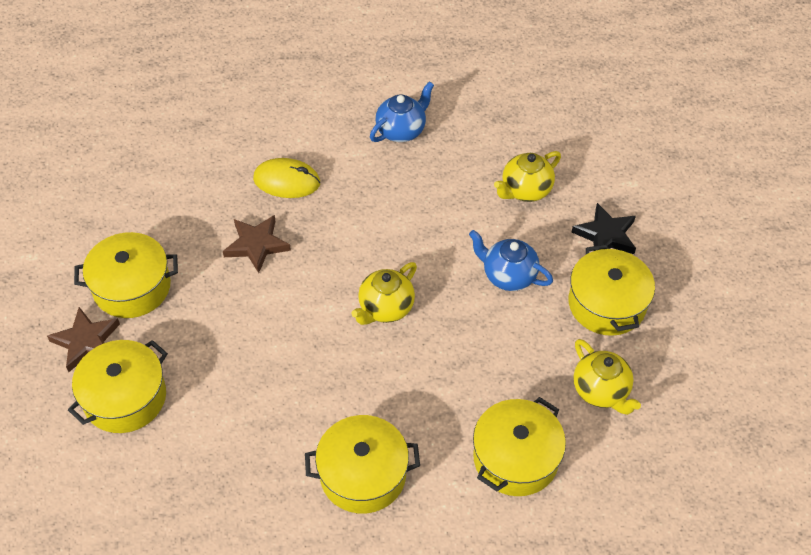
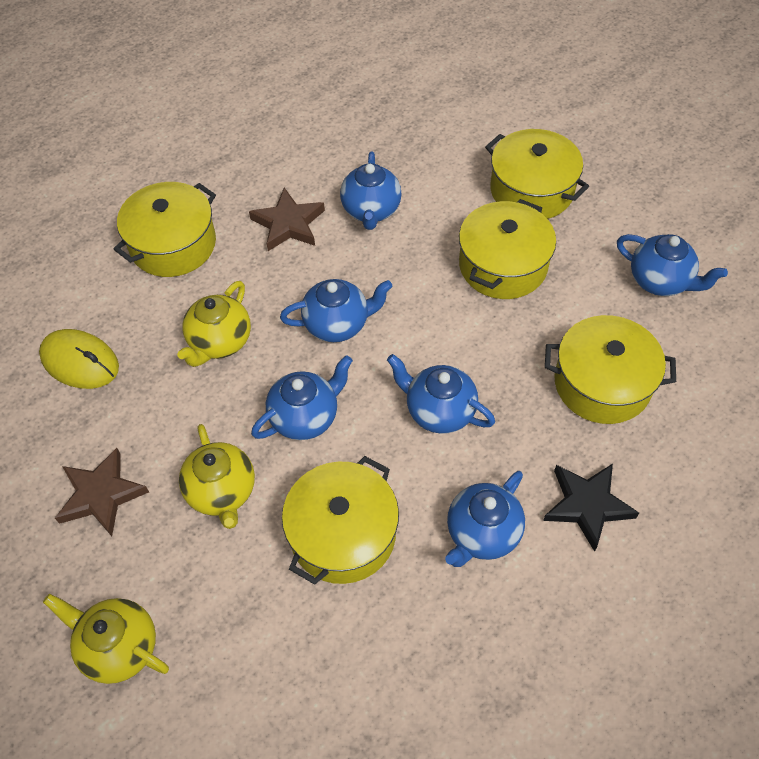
blue teapot: 2 -> 6

